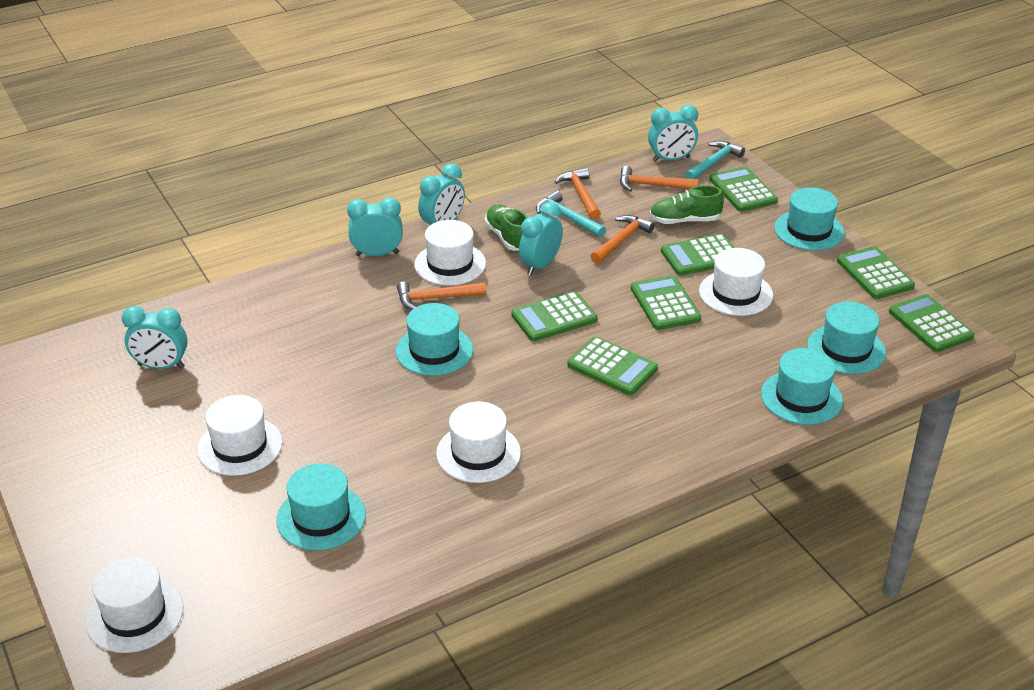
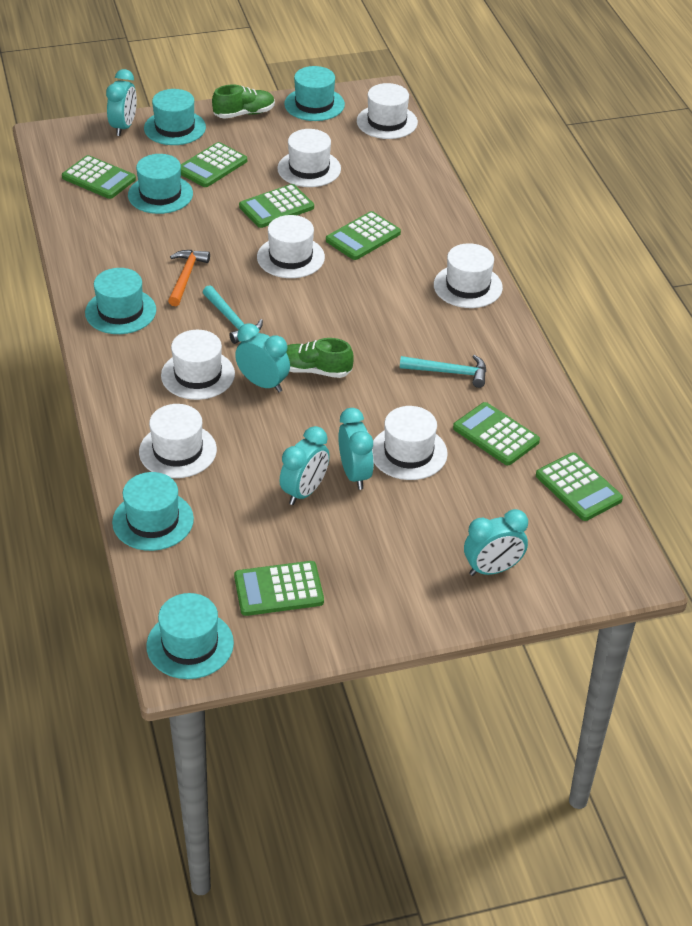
orange hammer: 4 -> 1
turquoise hat: 5 -> 6
white hat: 5 -> 7

